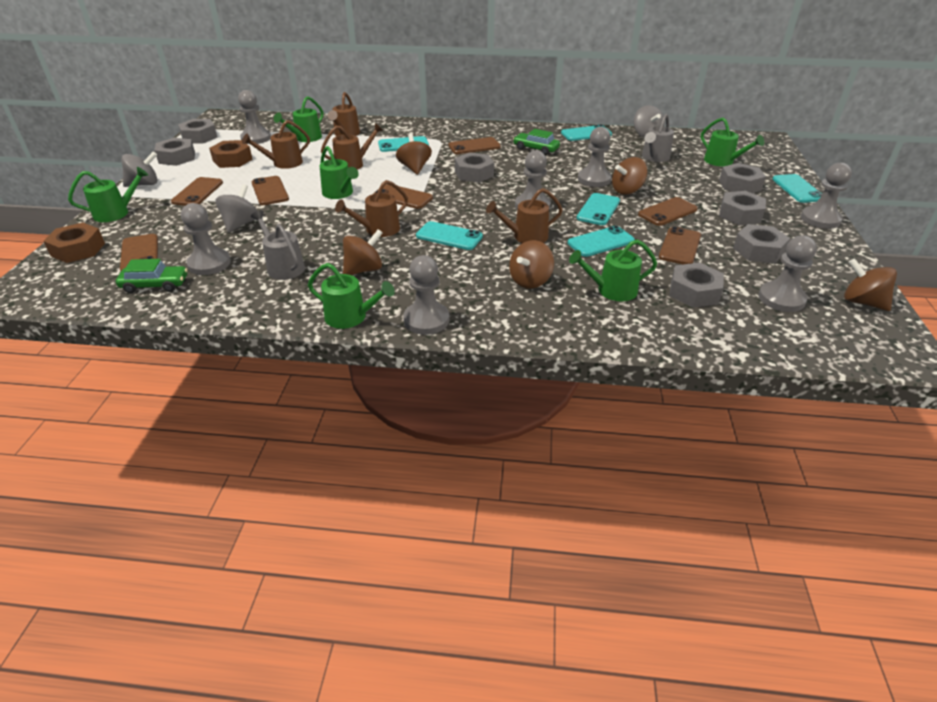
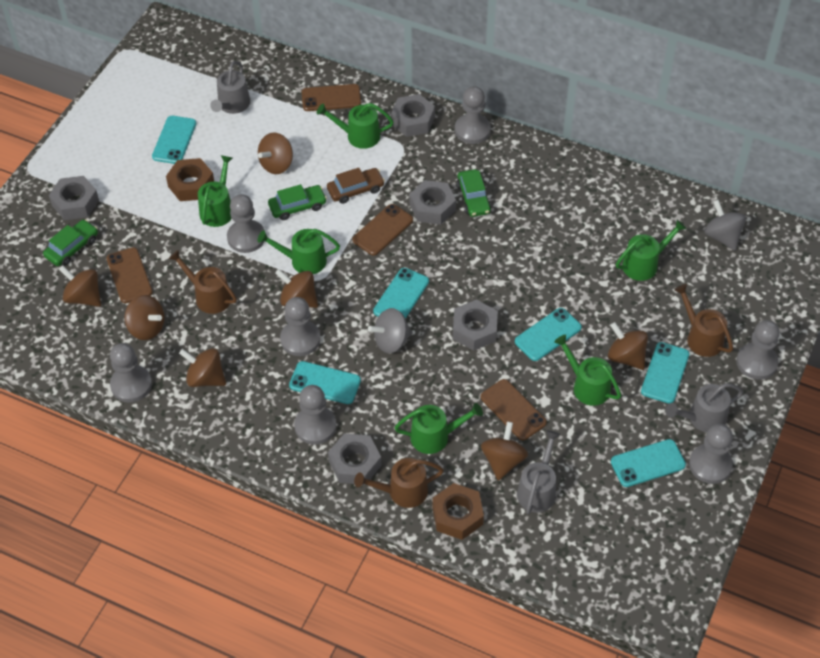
brown car: 0 -> 1
brown phone: 7 -> 4
brown spinning top: 5 -> 7
brown watering can: 5 -> 3
green car: 2 -> 3
grey nut: 7 -> 5
grey spinning top: 3 -> 2
grey watering can: 2 -> 3

